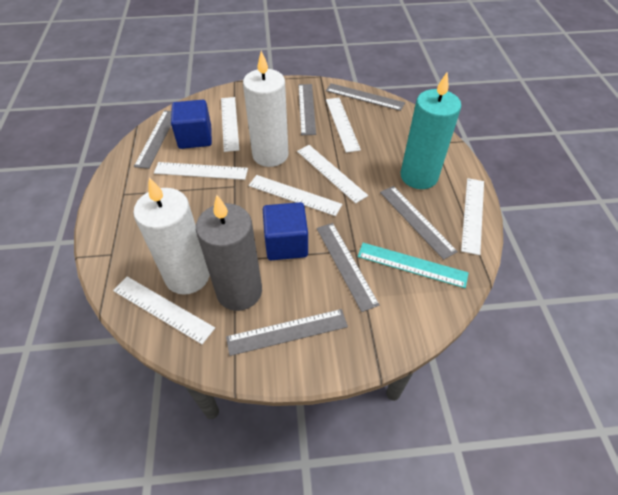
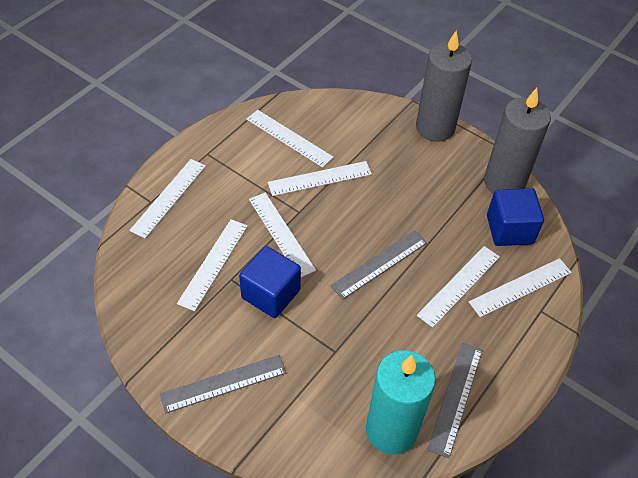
grey candle: 1 -> 2
grey ruler: 6 -> 3
turquoise ruler: 1 -> 0
white candle: 2 -> 0

